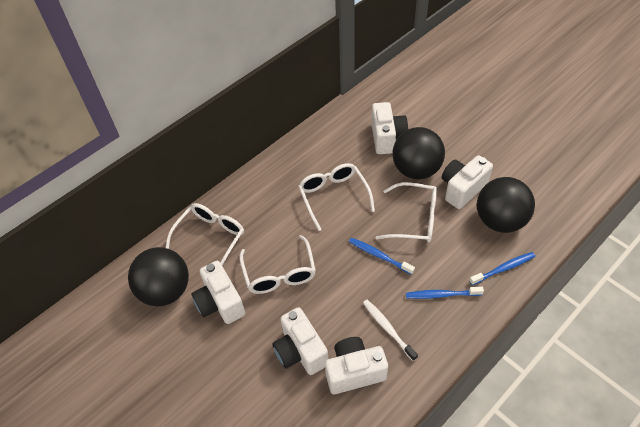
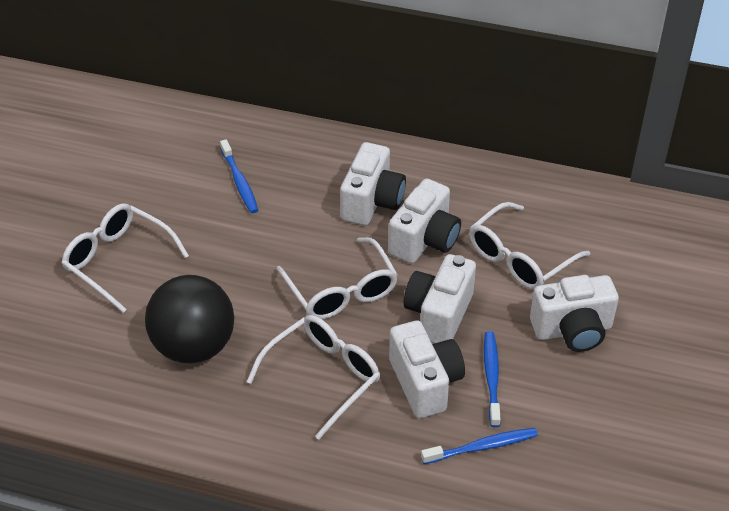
black ball: 3 -> 1
white toothbrush: 1 -> 0

